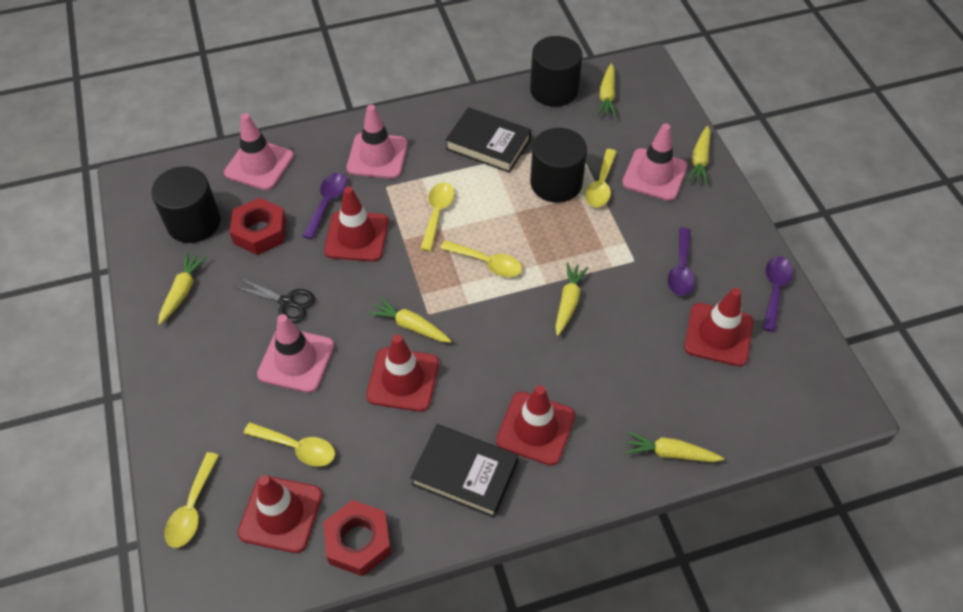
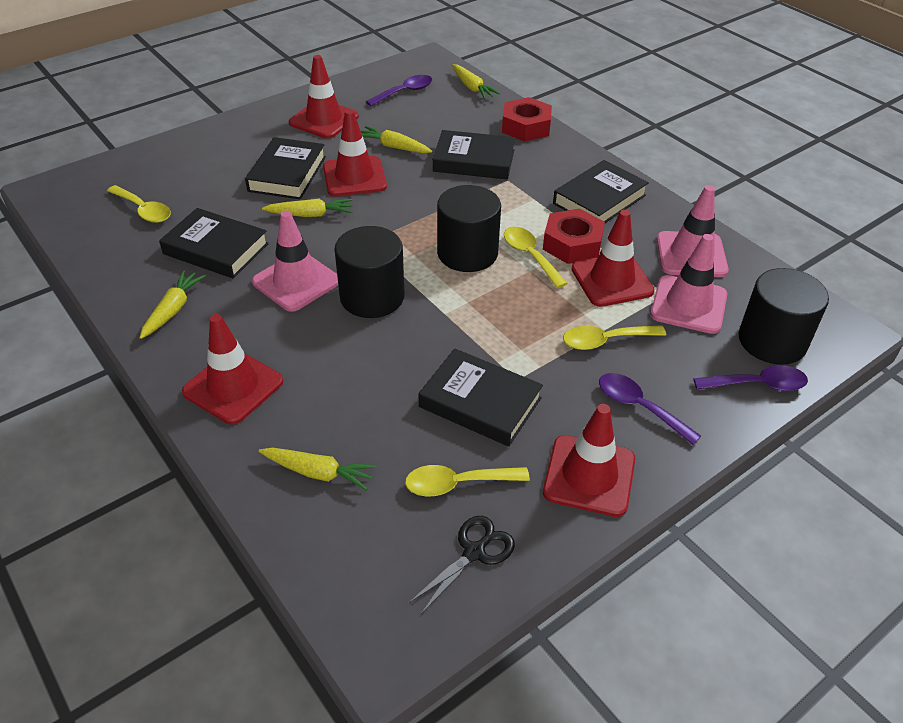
black book: 2 -> 5
pink traffic cone: 4 -> 3
yellow carrot: 6 -> 5
yellow spoon: 5 -> 4

